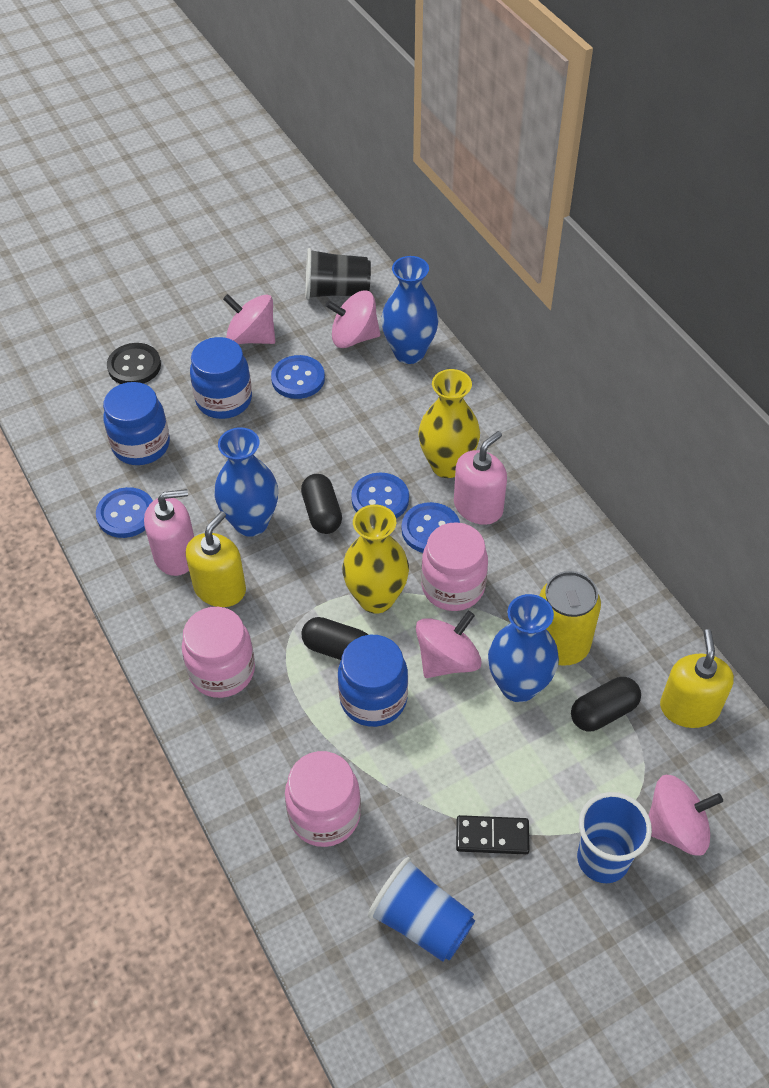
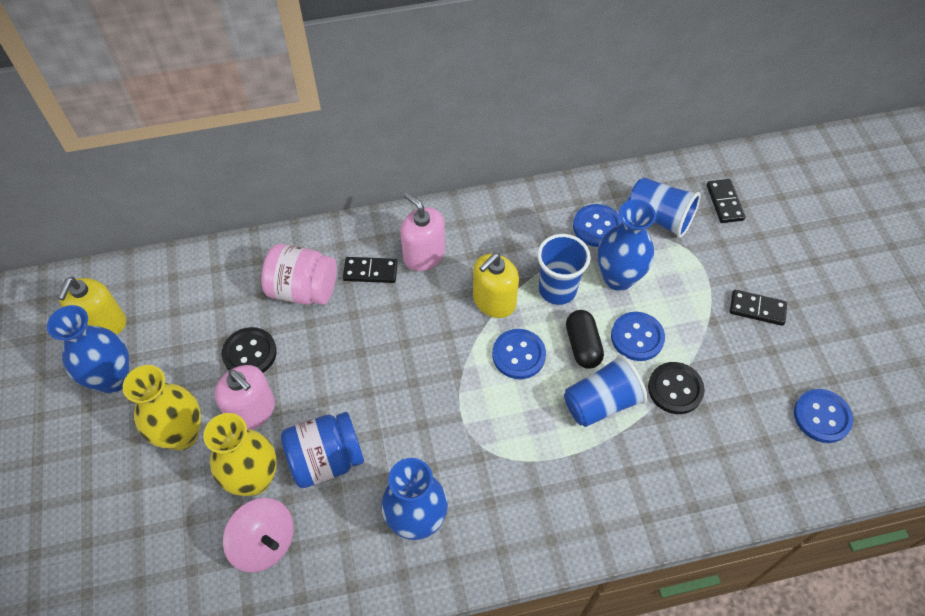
black button: 1 -> 2
black capsule: 3 -> 1
black cup: 1 -> 0
black domino: 1 -> 3
blue cup: 2 -> 3
blue jar: 3 -> 1
pink jar: 3 -> 1
pink spinning top: 4 -> 1
yellow can: 1 -> 0

